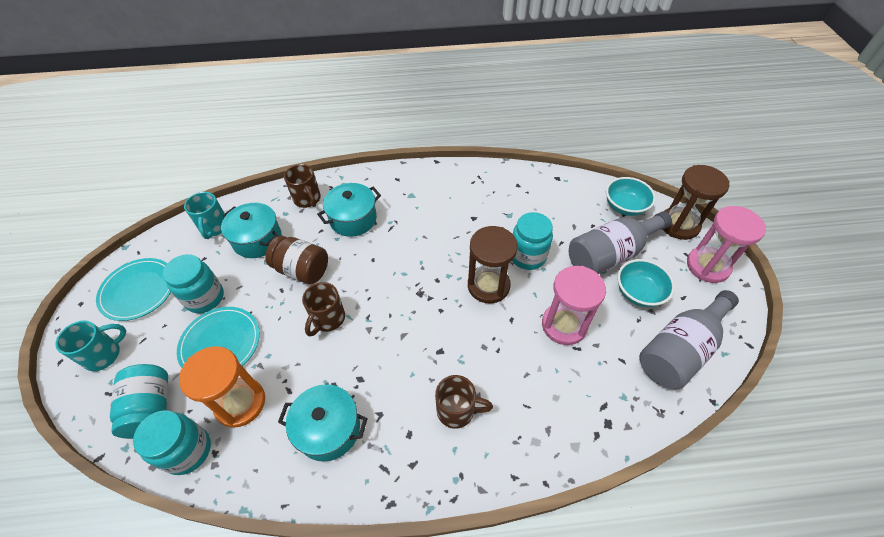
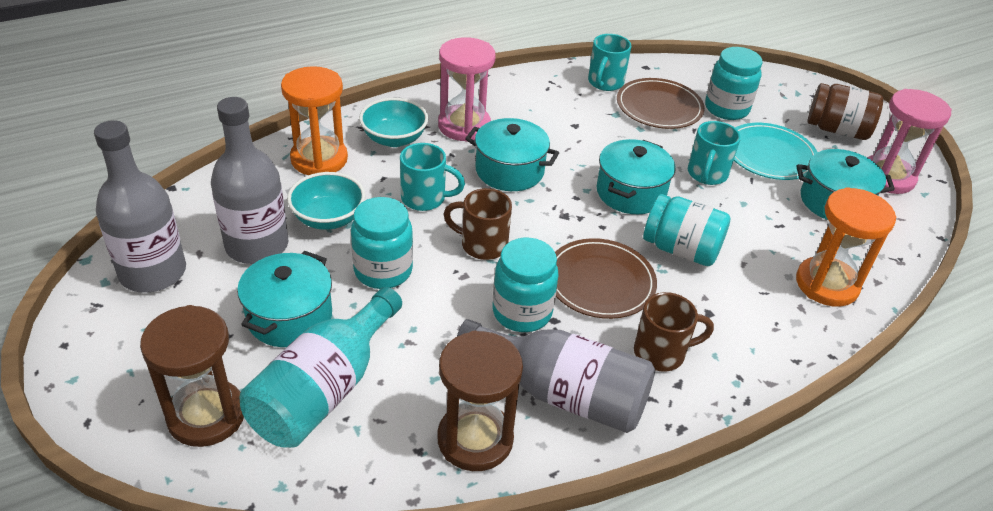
brown mug: 3 -> 2
brown plate: 0 -> 2
grey bottle: 2 -> 3
orange hourglass: 1 -> 2
turquoise bottle: 0 -> 1
turquoise mug: 2 -> 3
turquoise plate: 2 -> 1
turquoise pot: 3 -> 4

